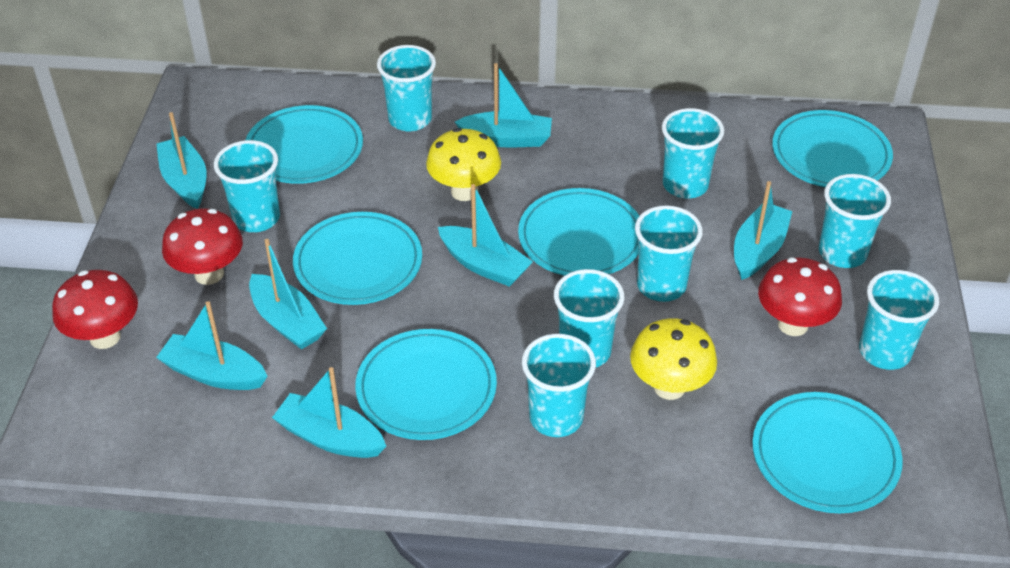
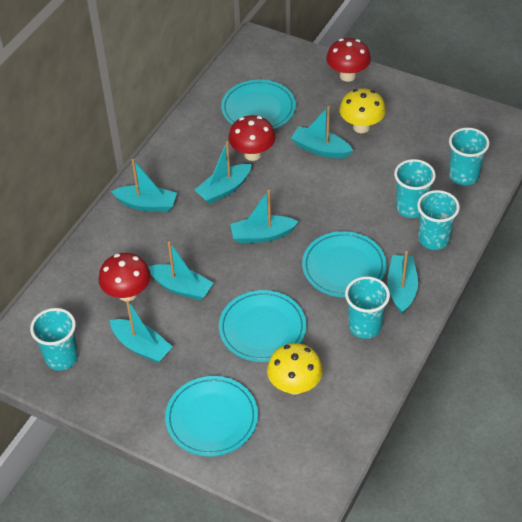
turquoise cup: 8 -> 5
turquoise plate: 6 -> 4

